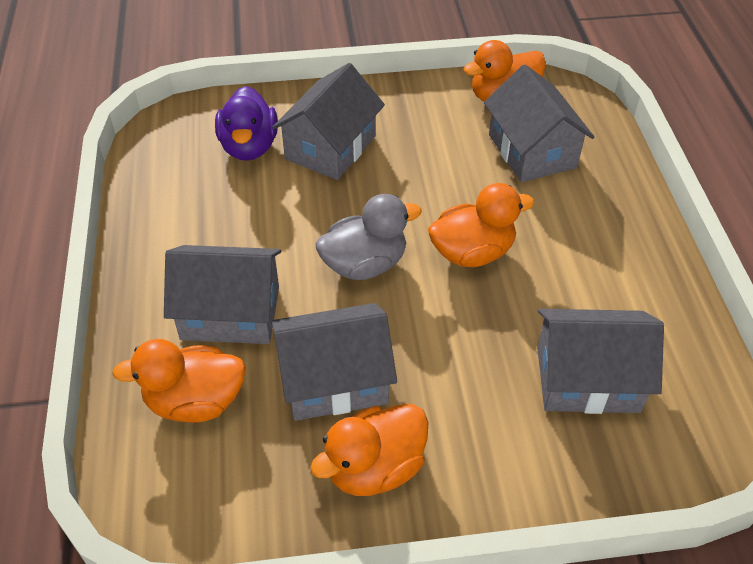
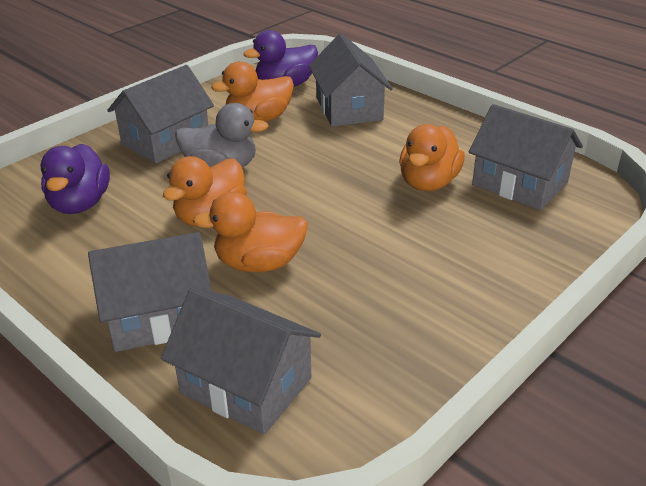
purple duck: 1 -> 2

